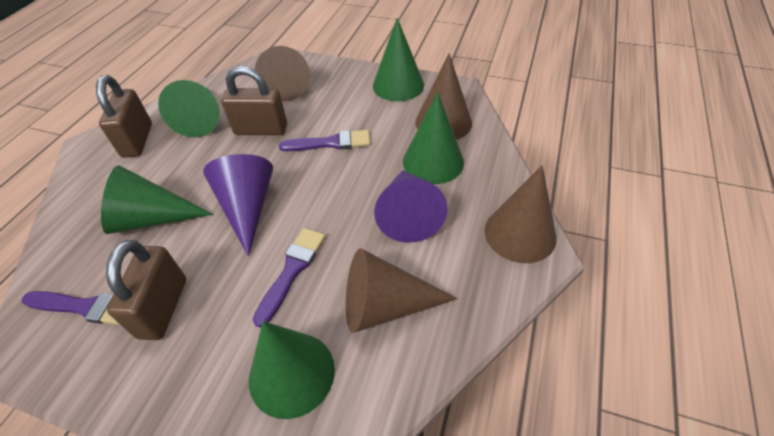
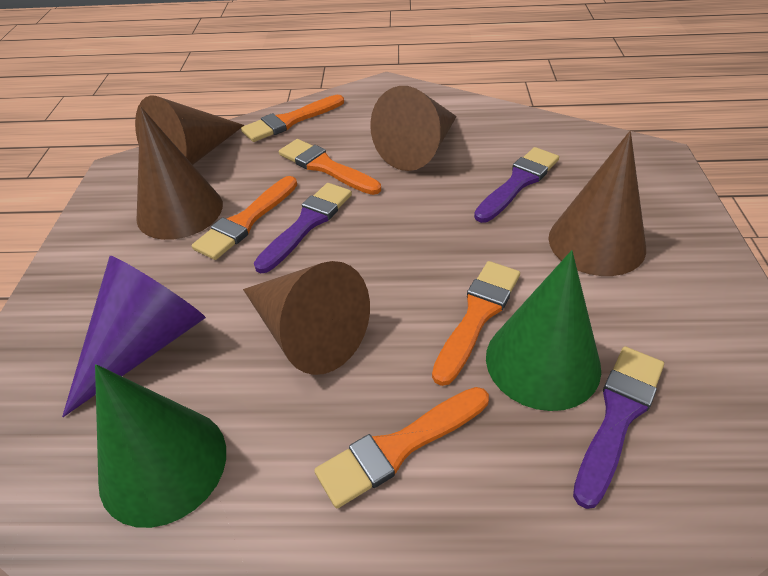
brown cone: 4 -> 5
brown padlock: 3 -> 0
green cone: 5 -> 2
orange brush: 0 -> 5
purple cone: 2 -> 1

